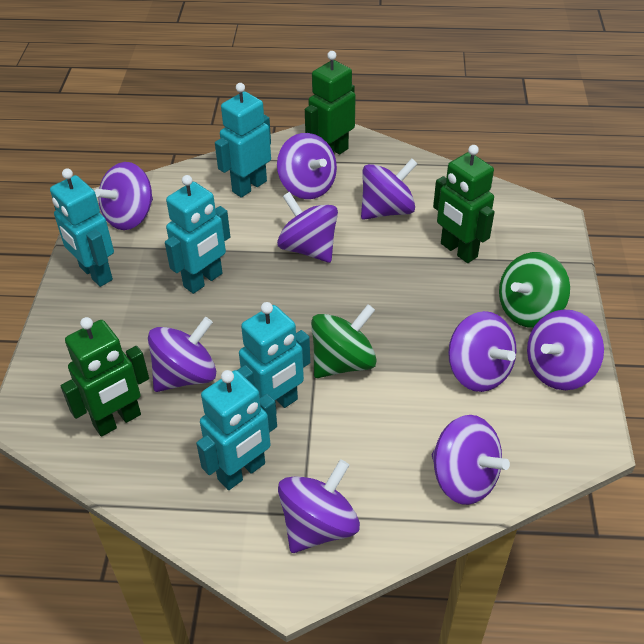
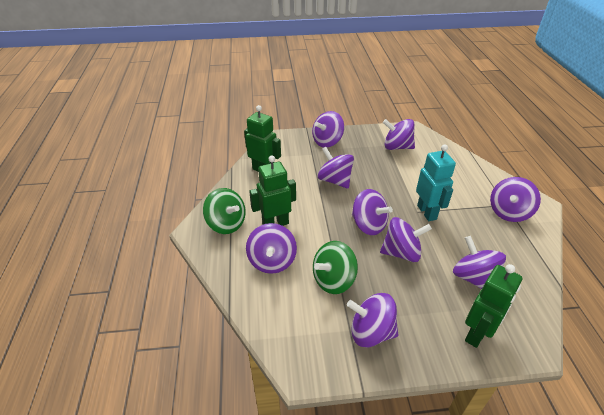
turquoise robot: 5 -> 1

